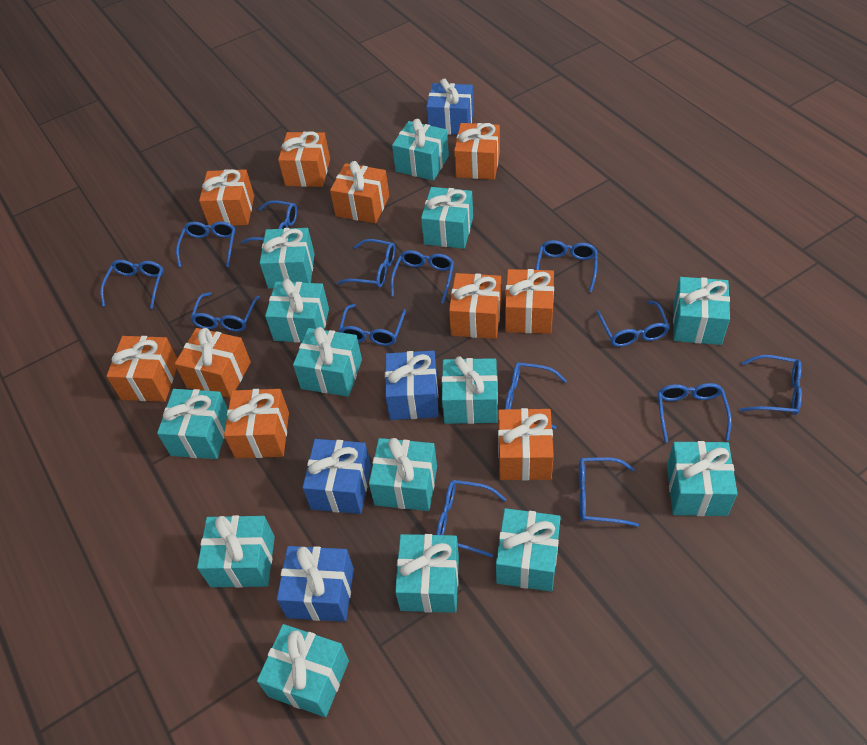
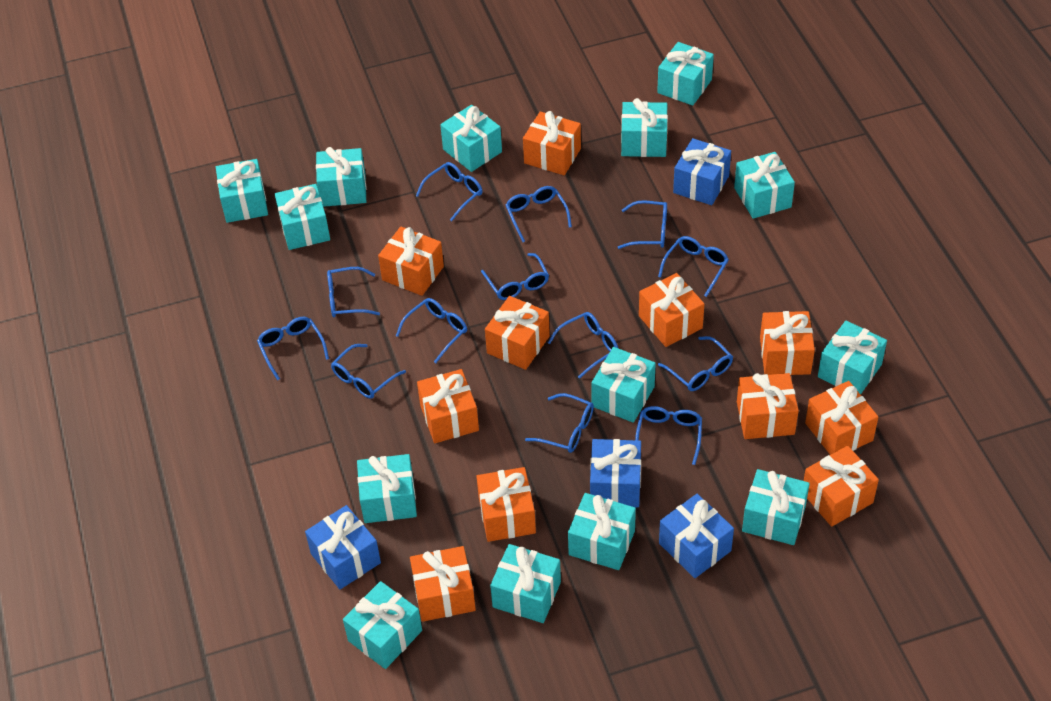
blue glasses: 14 -> 13
orange gift: 10 -> 11

